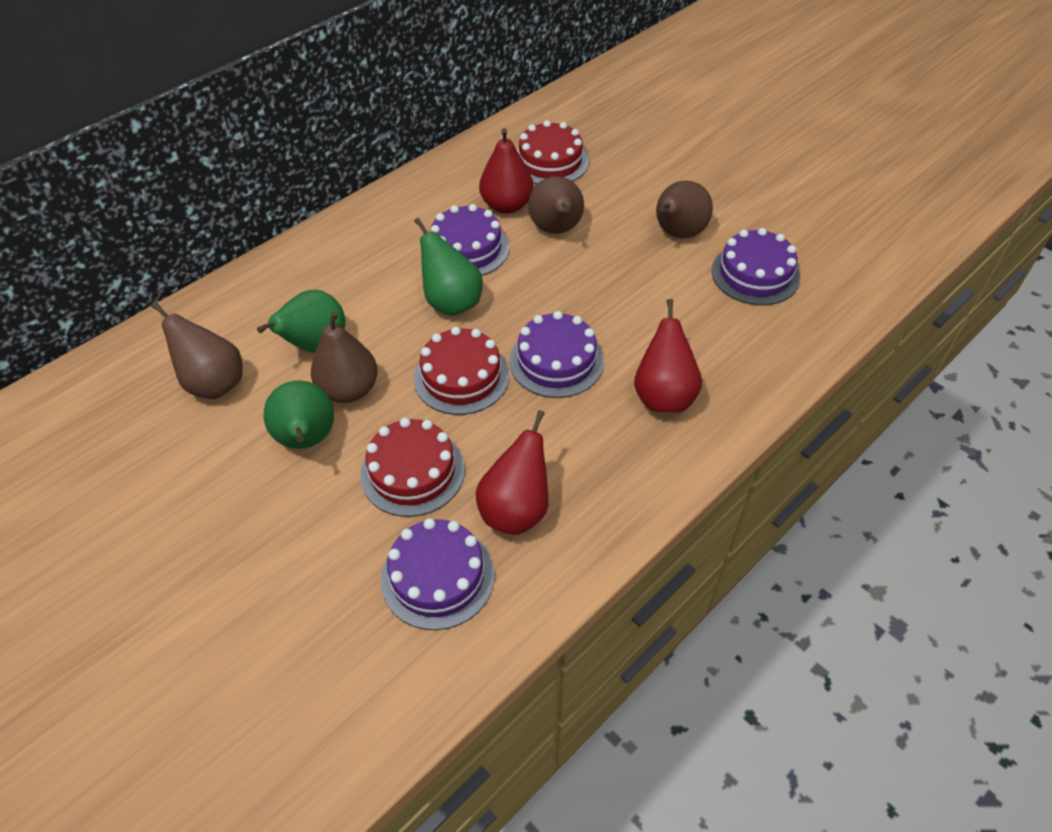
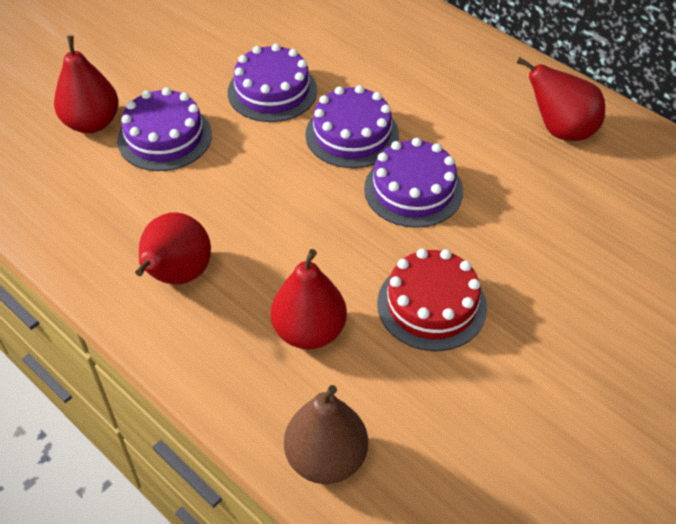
brown pear: 4 -> 1
green pear: 3 -> 0
red cake: 3 -> 1
red pear: 3 -> 4

